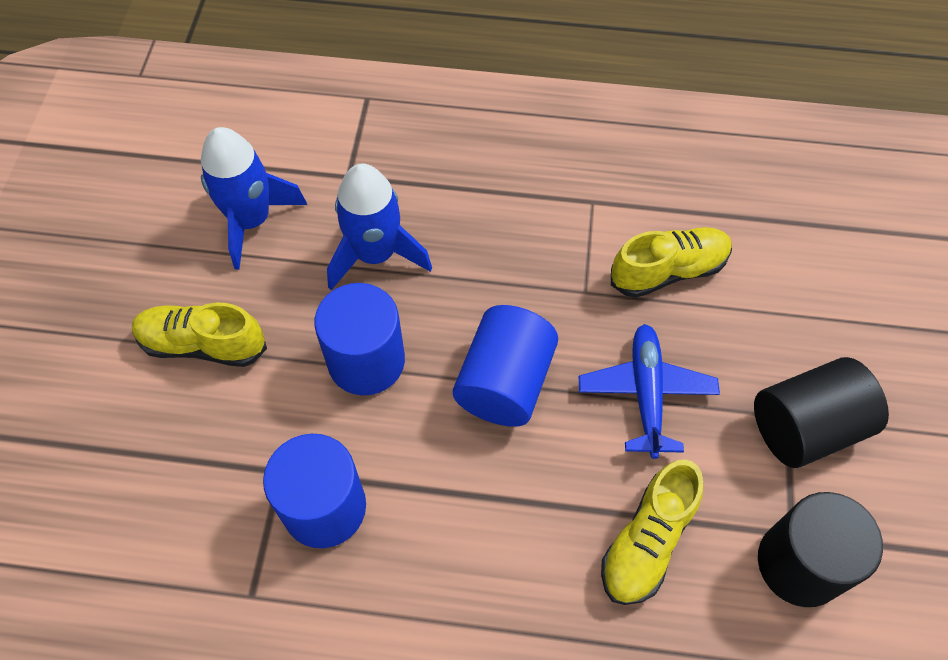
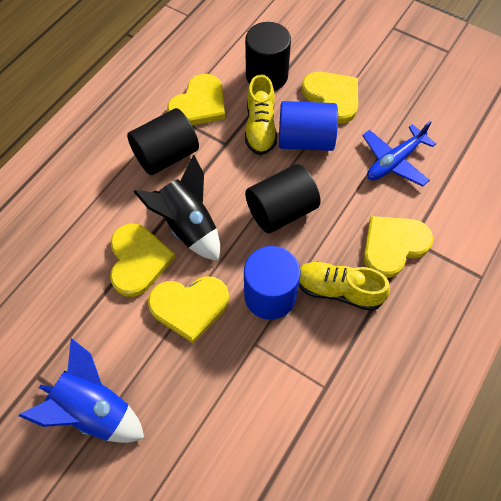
black cylinder: 2 -> 3
black rocket: 0 -> 1
blue cylinder: 3 -> 2
blue rocket: 2 -> 1
yellow heart: 0 -> 5
yellow shoe: 3 -> 2

